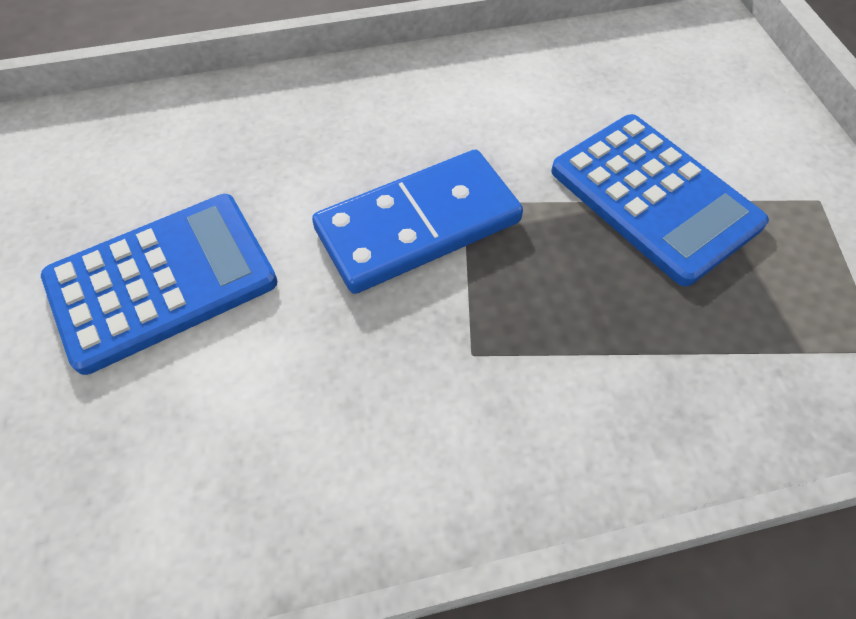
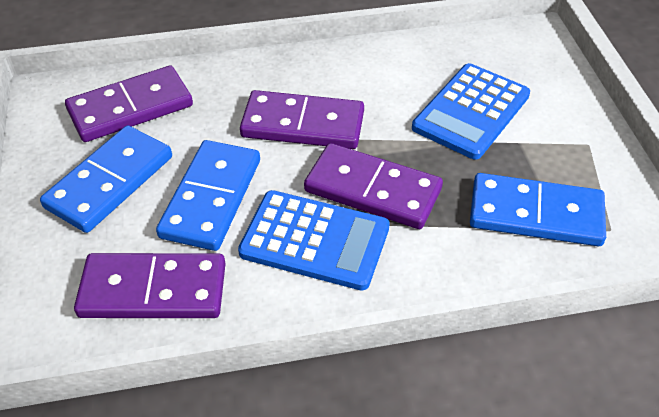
blue domino: 1 -> 3
purple domino: 0 -> 4

